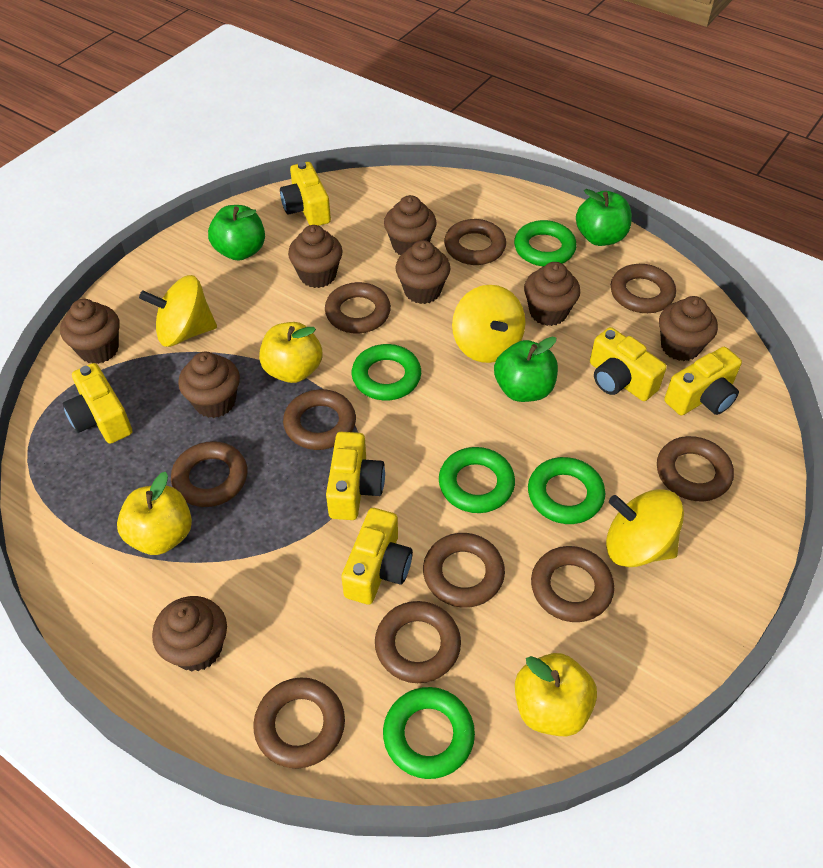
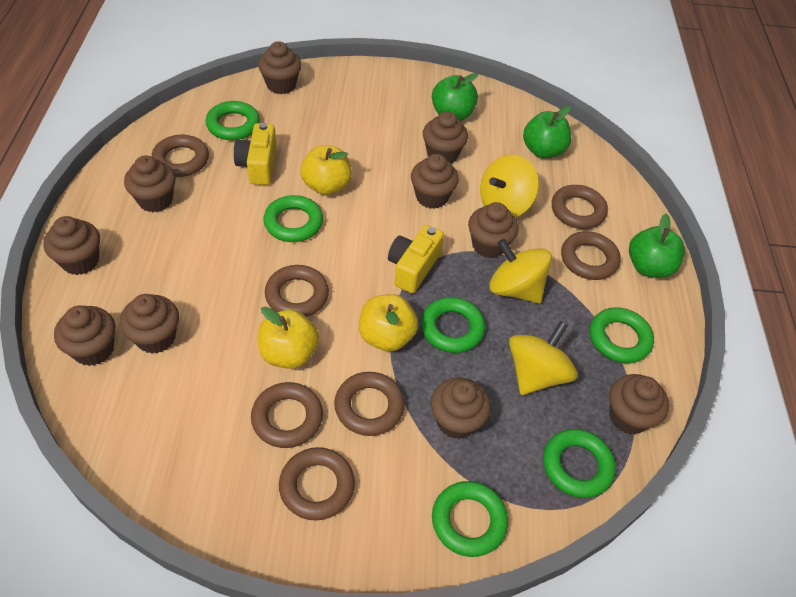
brown cupcake: 8 -> 10
brown ring: 10 -> 7
green ring: 5 -> 6
yellow camera: 6 -> 2

